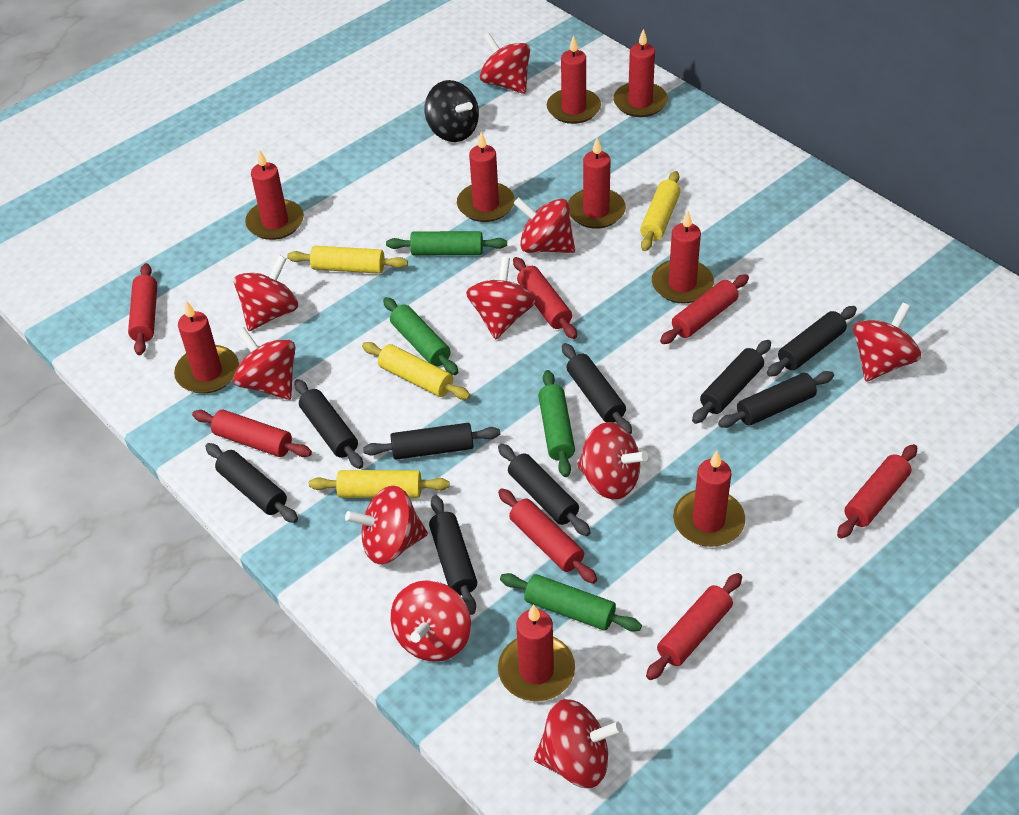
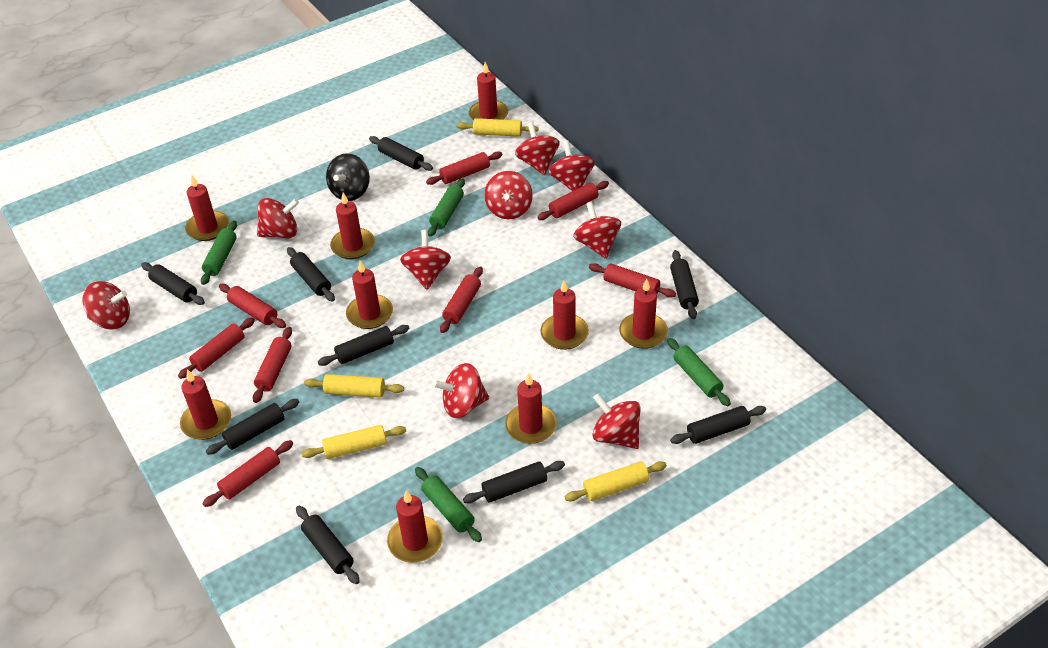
red rolling pin: 7 -> 8
red spinning top: 10 -> 9

